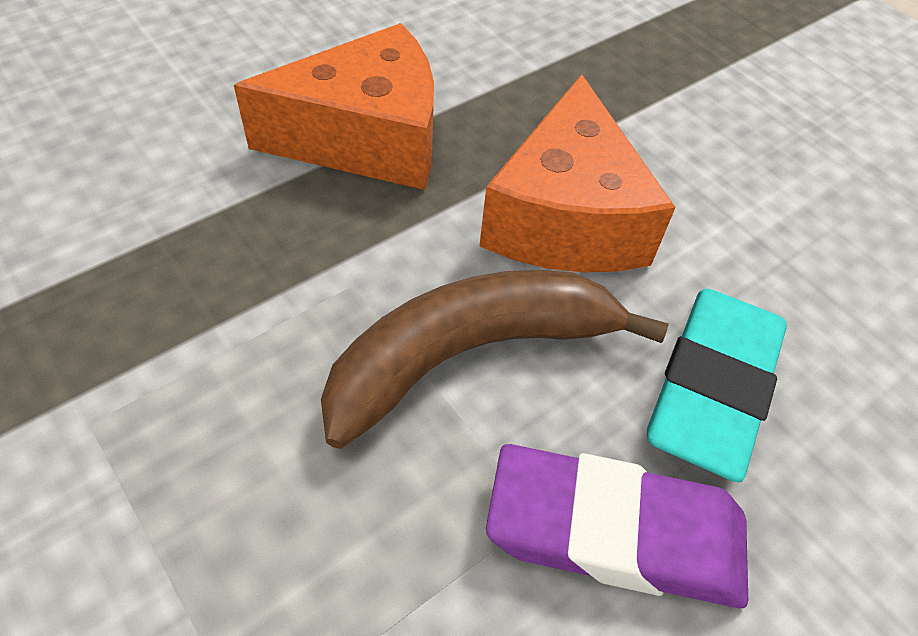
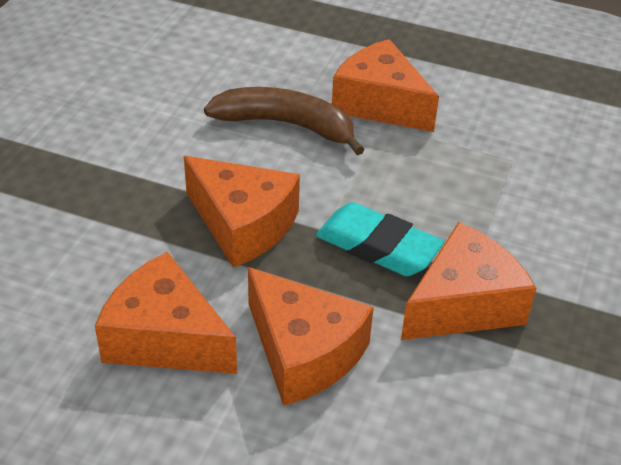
orange cheese: 2 -> 5
purple eraser: 1 -> 0

